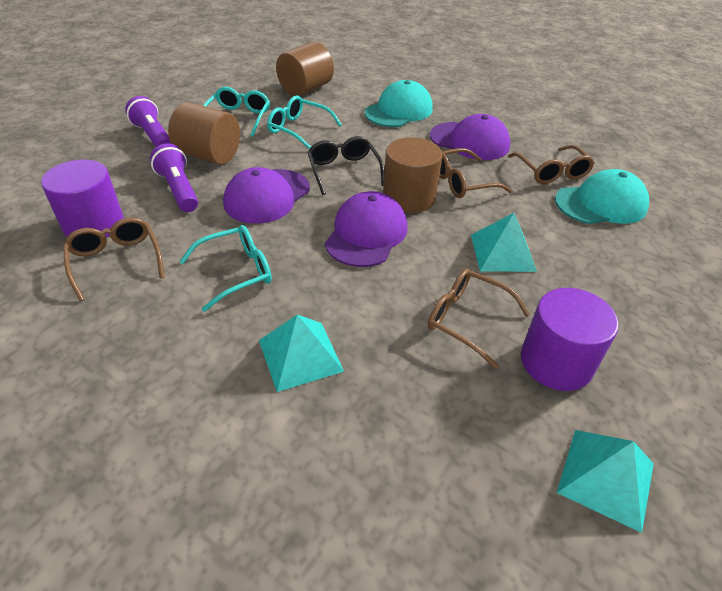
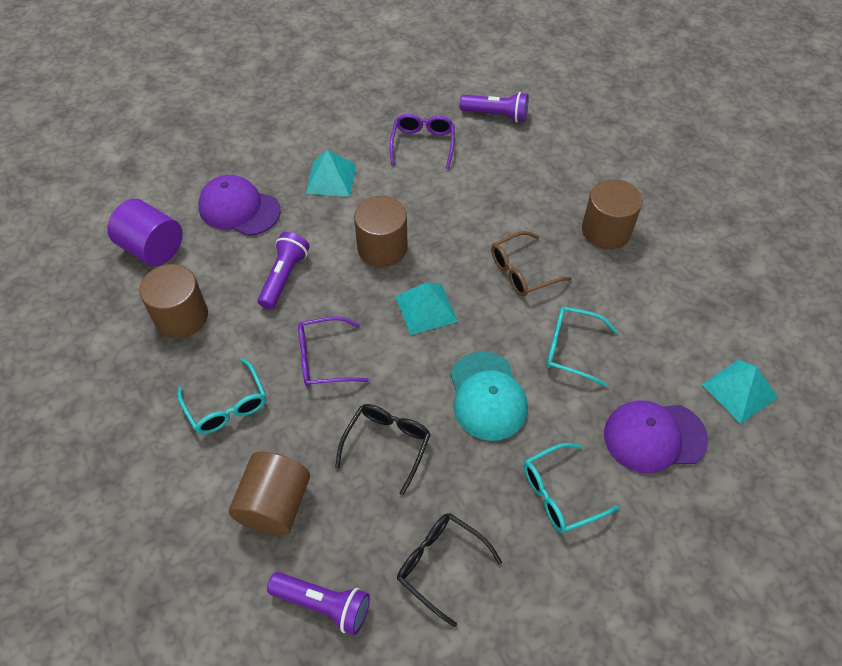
black glasses: 1 -> 2
brown cylinder: 3 -> 4
brown glasses: 4 -> 1
purple cap: 3 -> 2
purple cylinder: 2 -> 1
purple flashlight: 2 -> 3
purple glasses: 0 -> 2
turquoise cap: 2 -> 1

